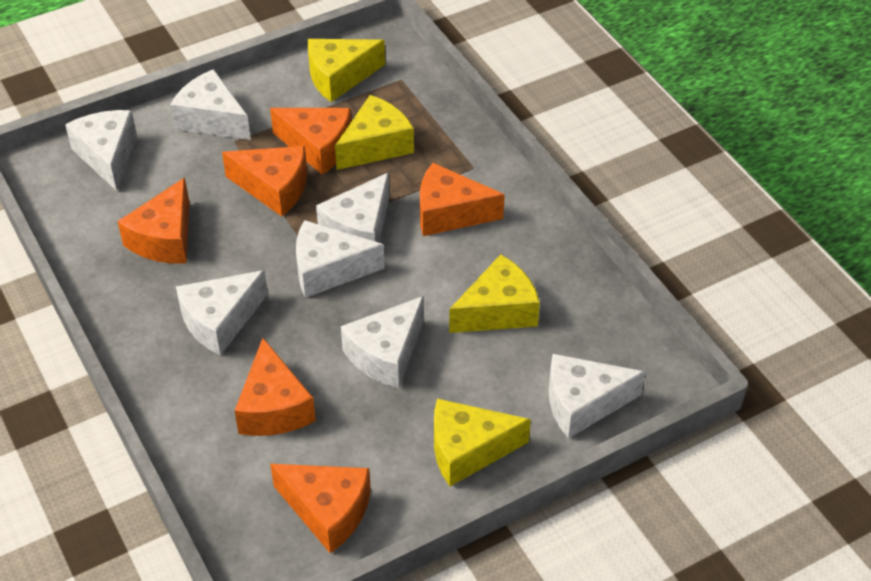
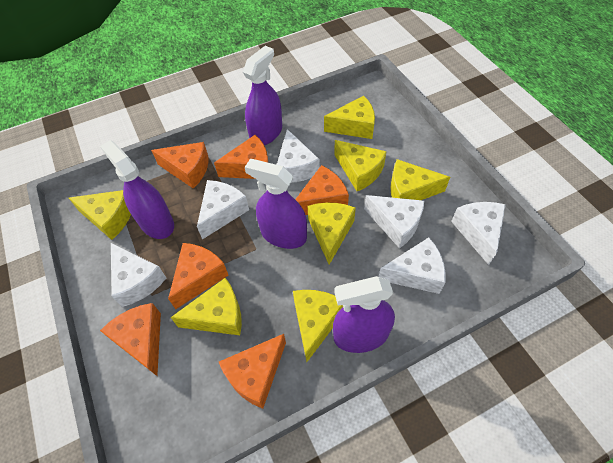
purple spray bottle: 0 -> 4
white cheese: 7 -> 6
yellow cheese: 4 -> 7

